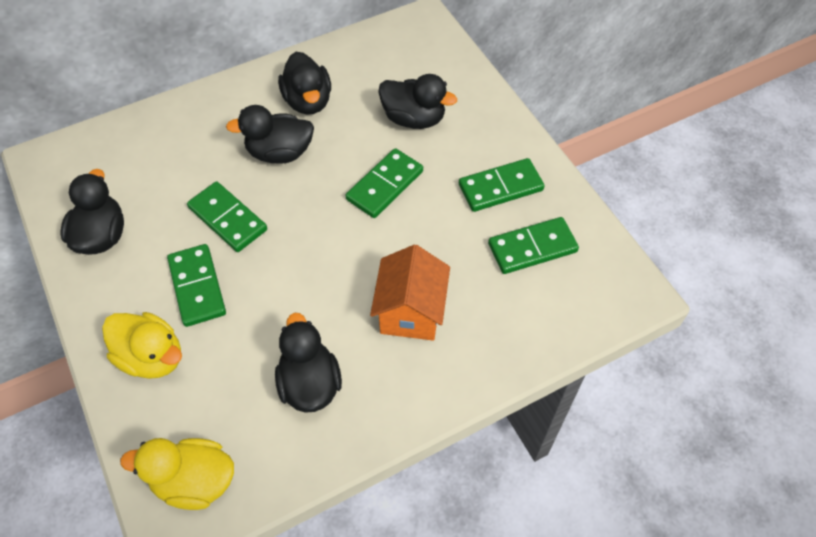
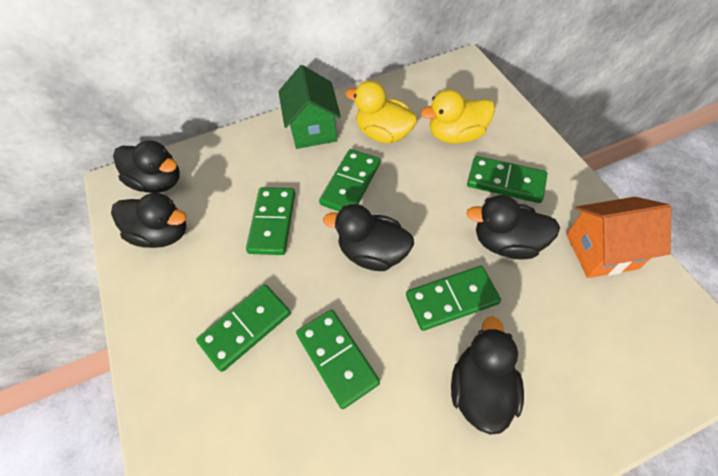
green domino: 5 -> 6
green house: 0 -> 1

